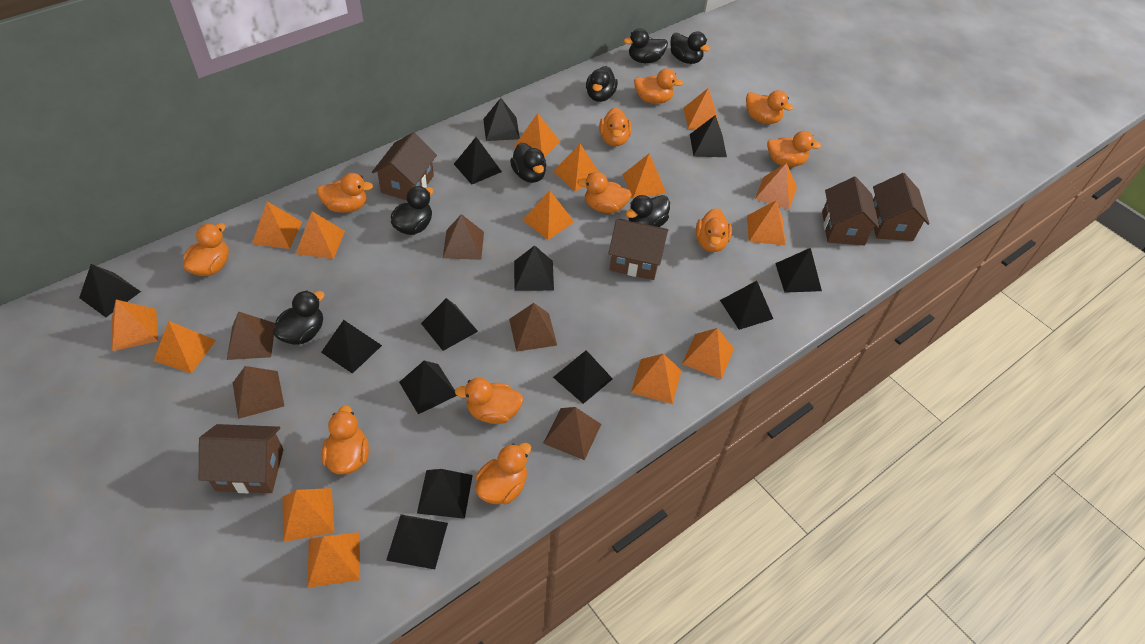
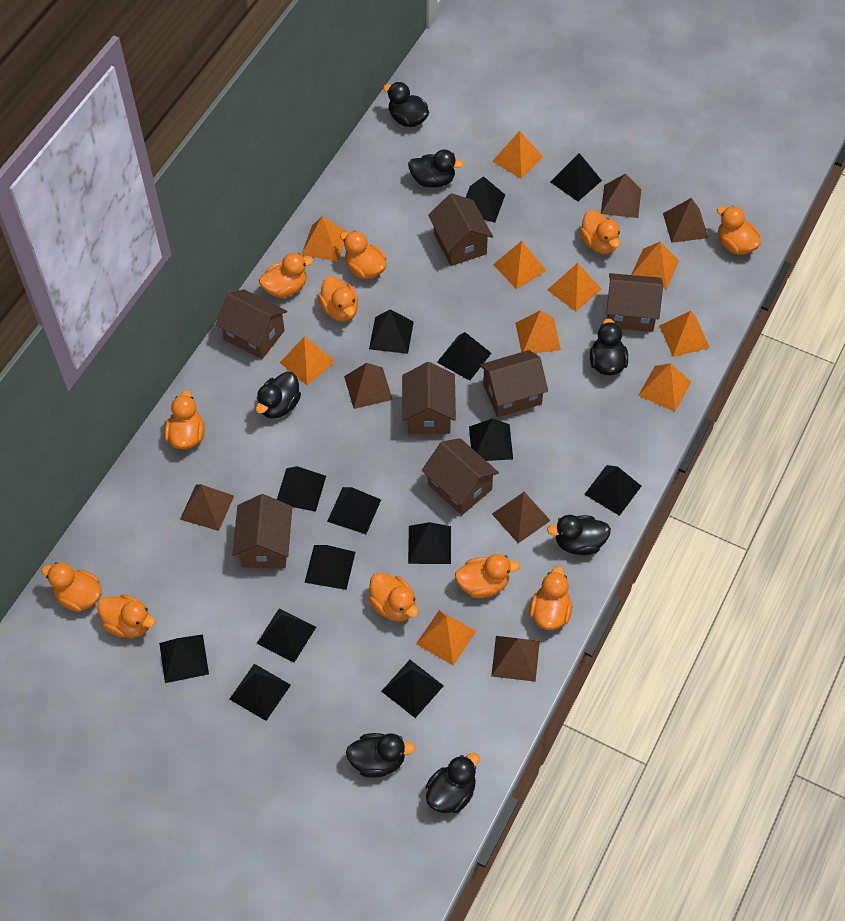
black pyramid: 13 -> 14
brown house: 5 -> 7
brown pyramid: 5 -> 6
orange pyramid: 15 -> 10

